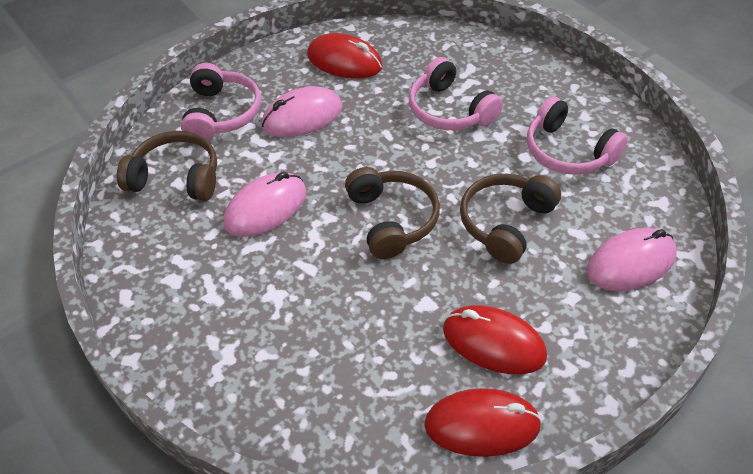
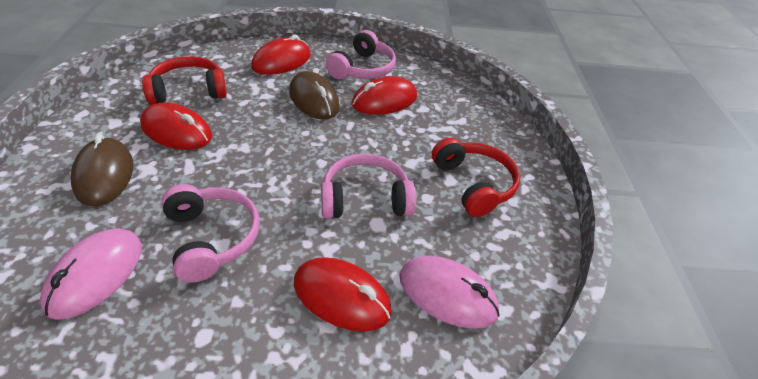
brown headphones: 3 -> 0
brown mouse: 0 -> 2
pink mouse: 3 -> 2
red headphones: 0 -> 2
red mouse: 3 -> 4

